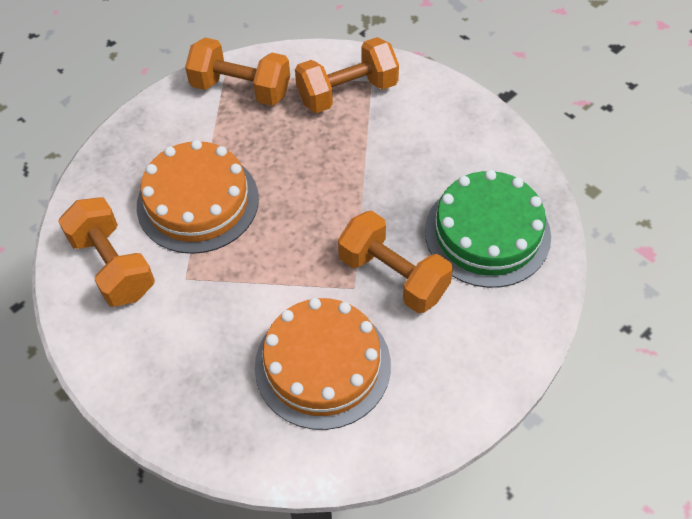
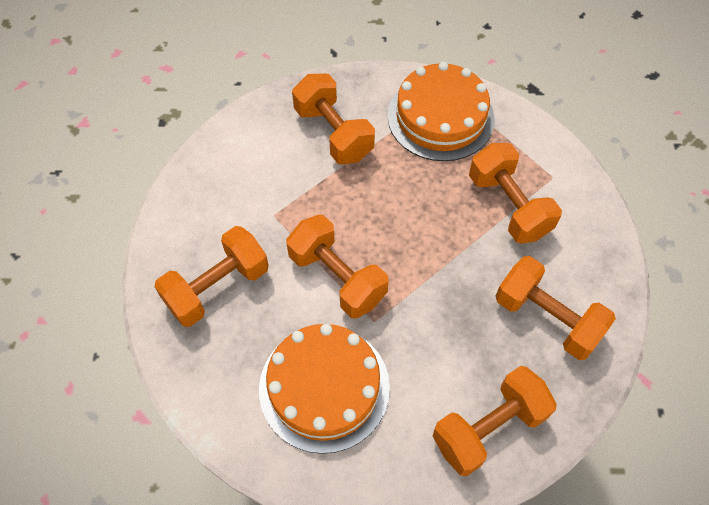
green cake: 1 -> 0
orange dumbbell: 4 -> 6

